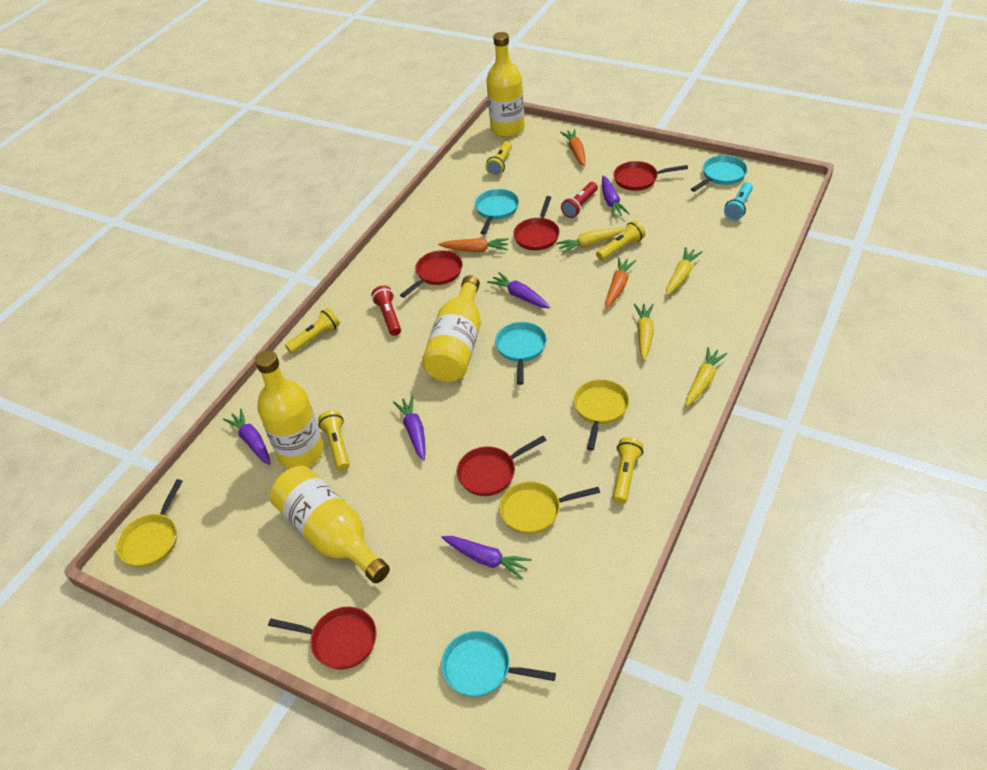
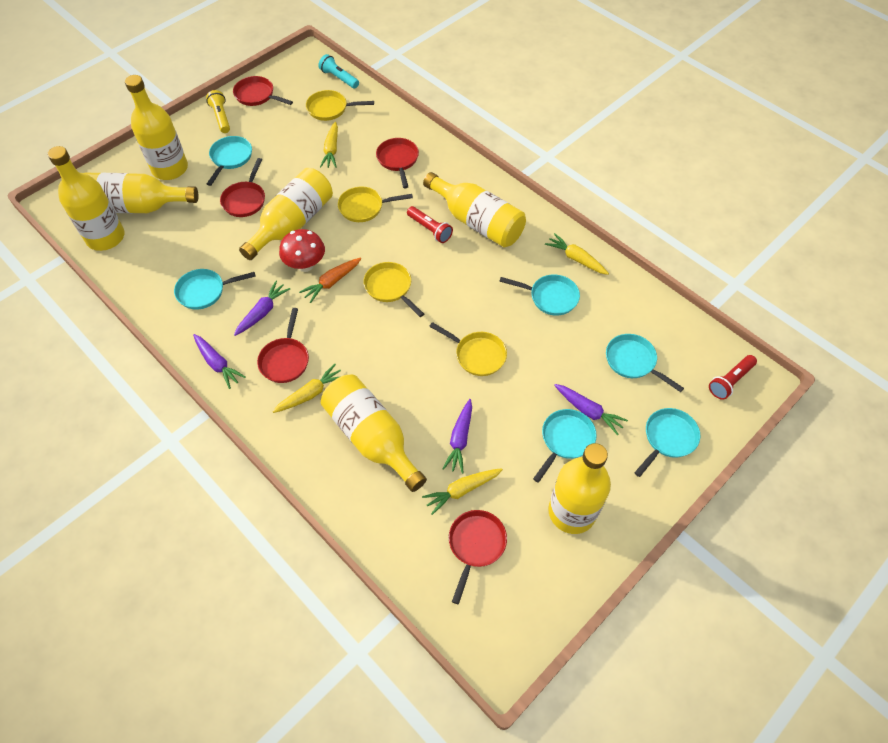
orange carrot: 3 -> 1
purple carrot: 5 -> 4
red mushroom: 0 -> 1
turquoise pan: 4 -> 6
yellow bottle: 4 -> 7
yellow flashlight: 5 -> 1
yellow pan: 3 -> 4

